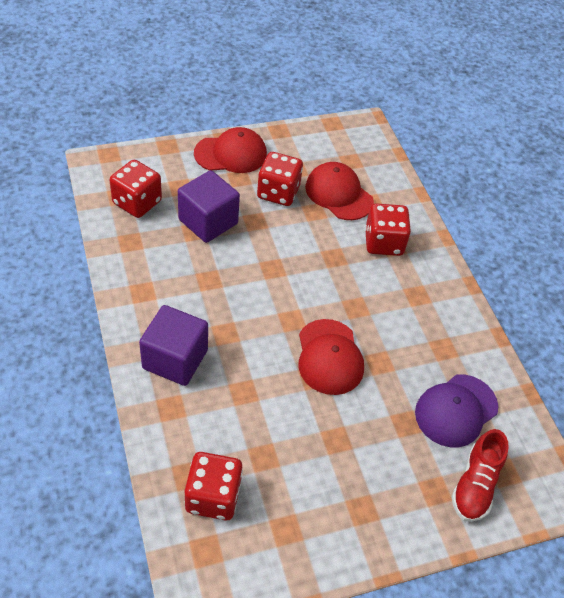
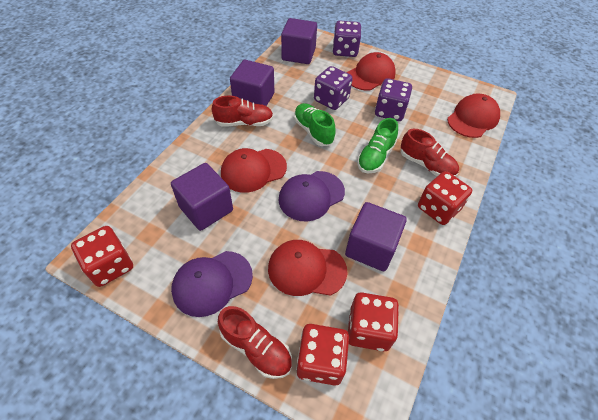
green shoe: 0 -> 2
purple cap: 1 -> 2
purple cube: 2 -> 4
purple dice: 0 -> 3
red cap: 3 -> 4
red shoe: 1 -> 3

